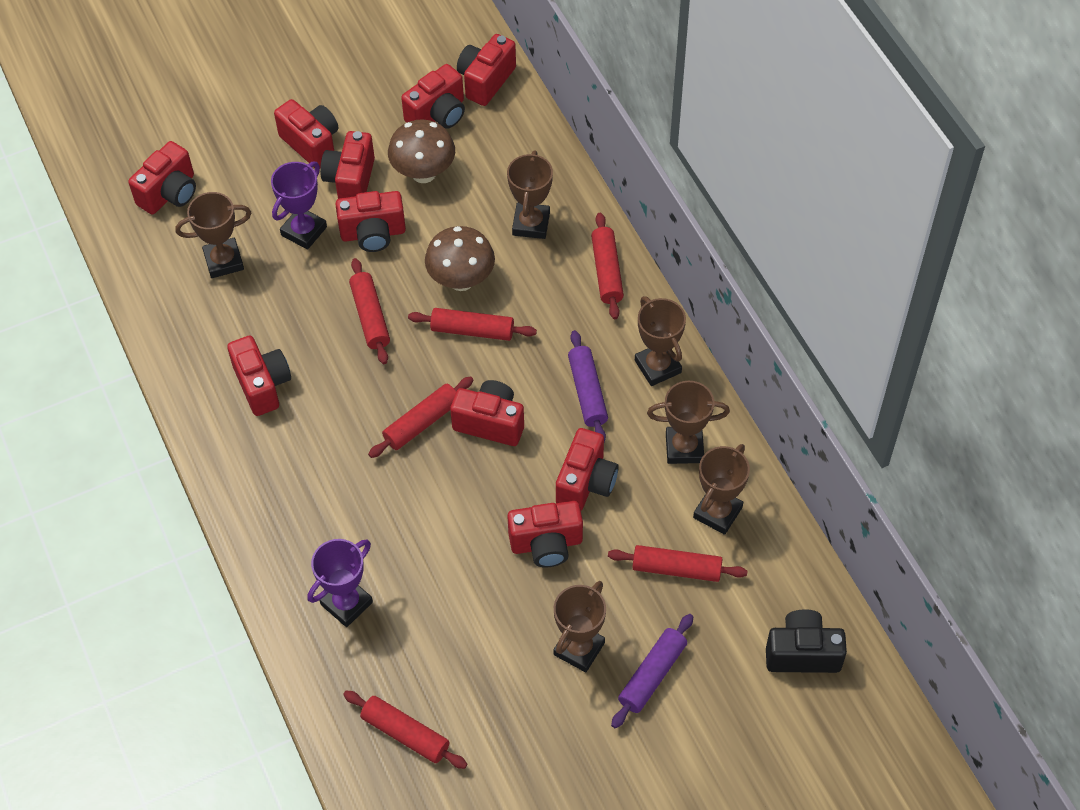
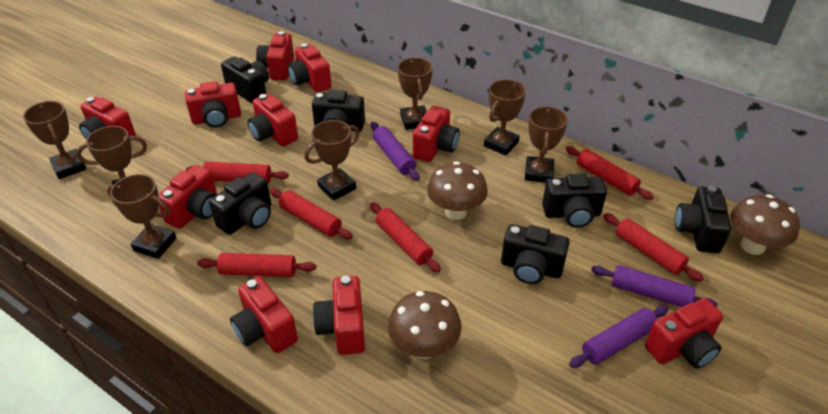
black camera: 1 -> 6
brown mushroom: 2 -> 3
brown trophy: 6 -> 7
purple rolling pin: 2 -> 3
purple trophy: 2 -> 0

